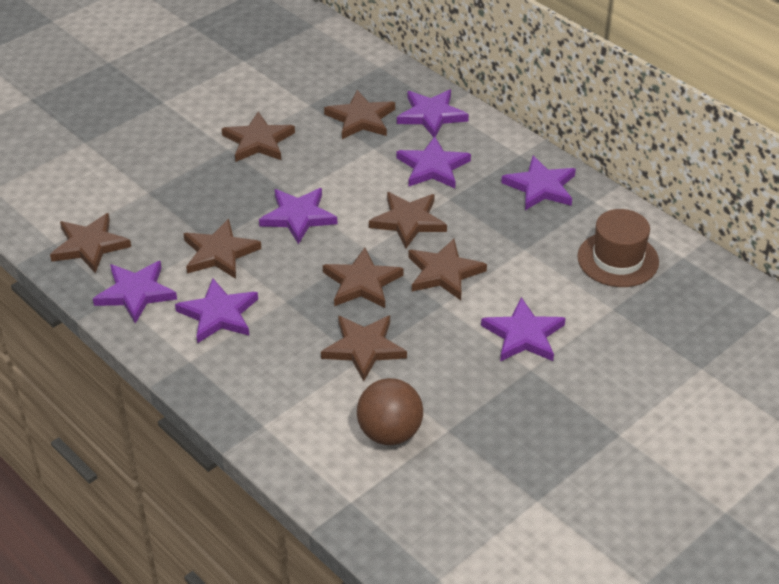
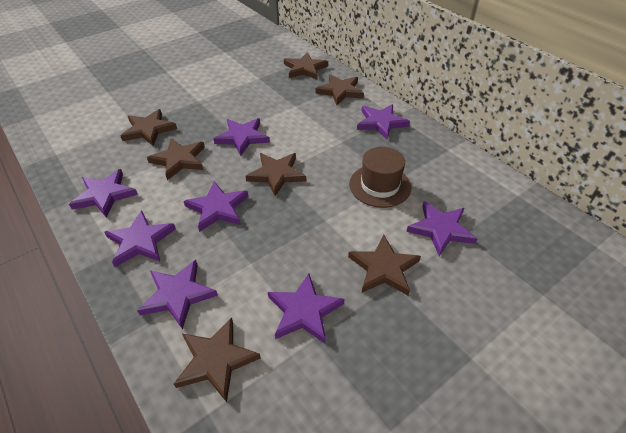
brown ball: 1 -> 0
brown star: 8 -> 7
purple star: 7 -> 8

